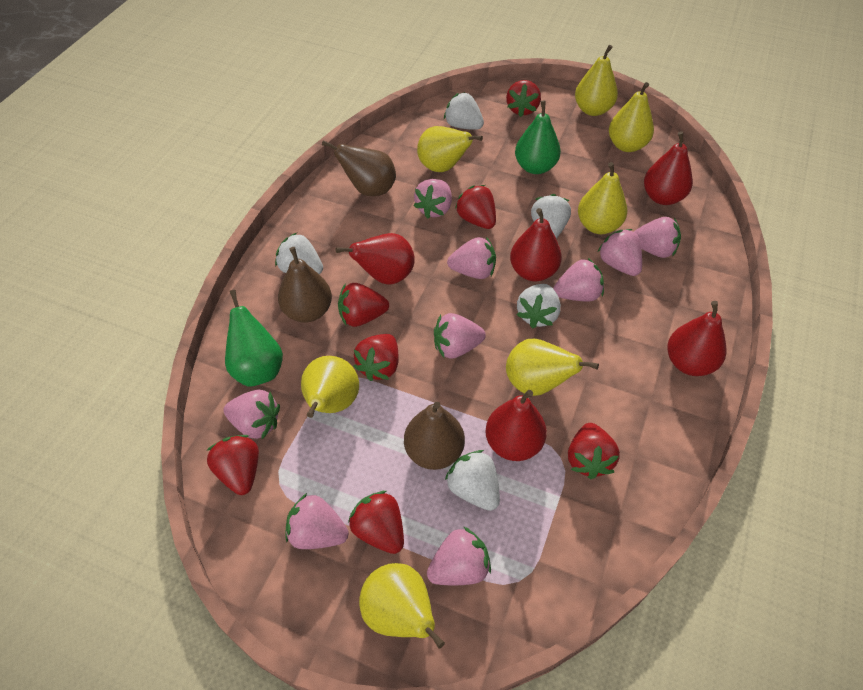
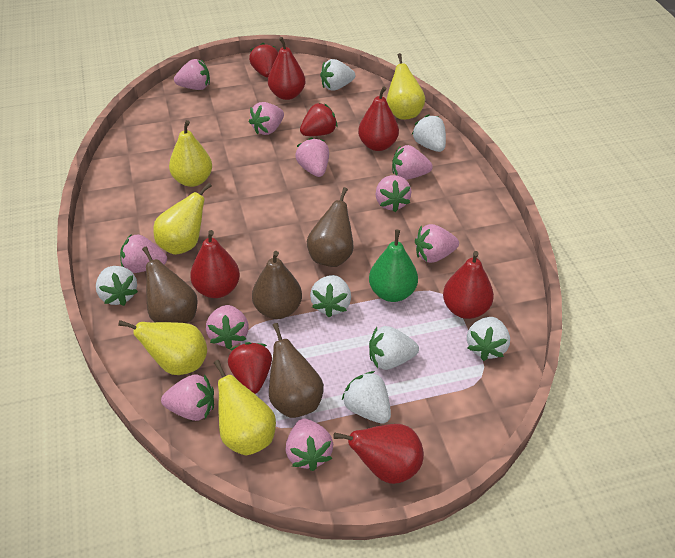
brown pear: 3 -> 4
green pear: 2 -> 1
pink strawberry: 9 -> 10
red strawberry: 7 -> 3
white strawberry: 5 -> 7
yellow pear: 7 -> 5

